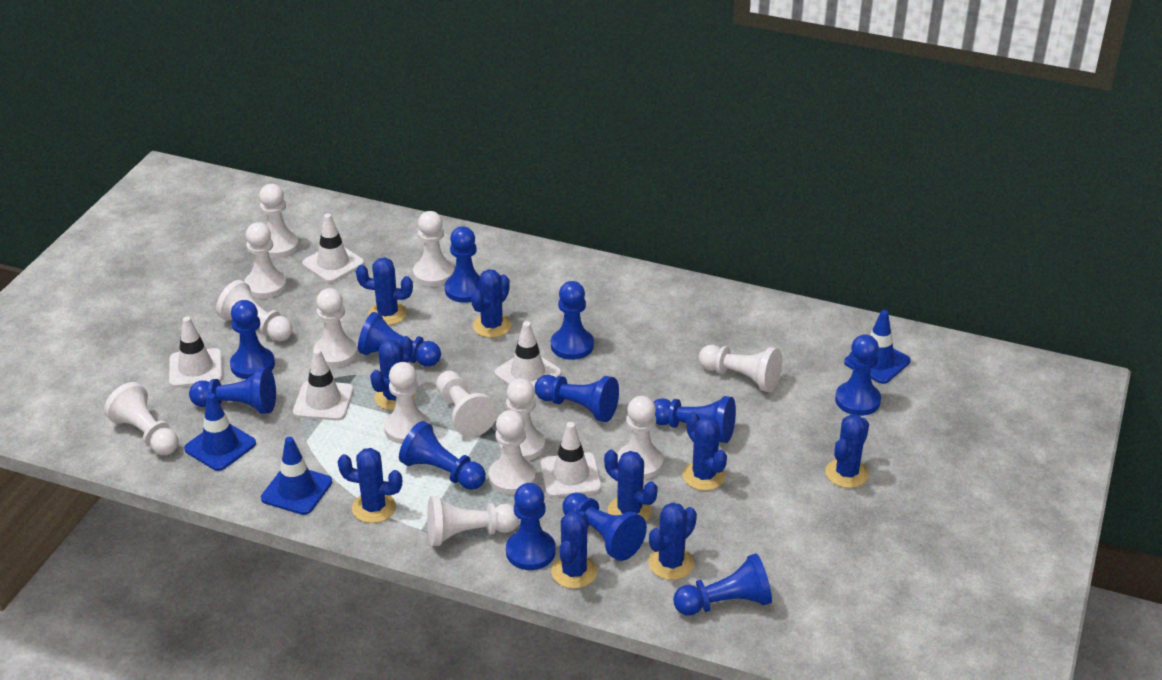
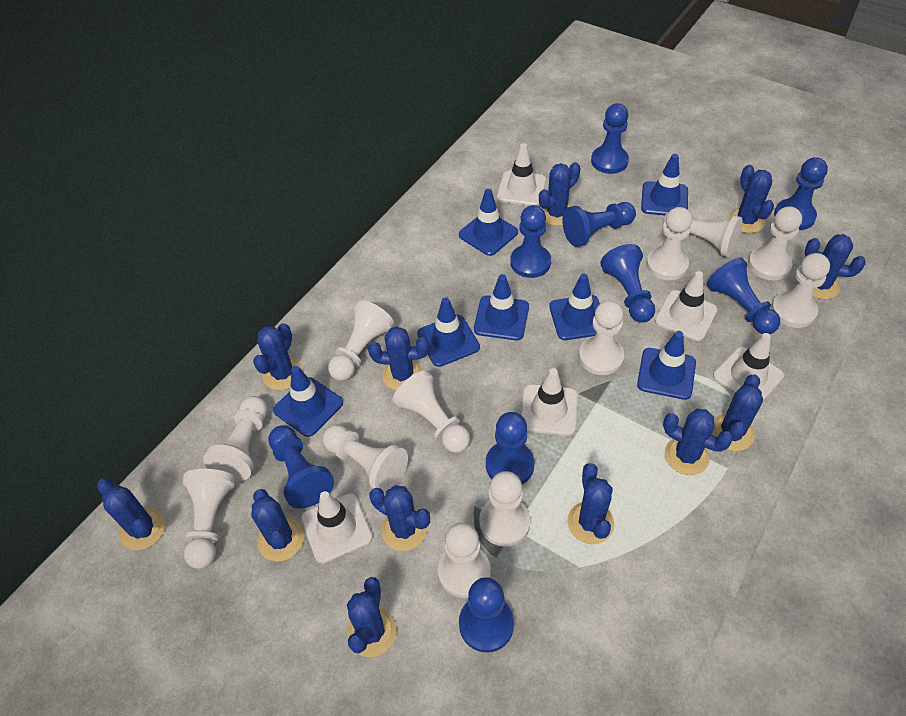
blue cactus: 9 -> 12
blue pawn: 12 -> 9
blue traffic cone: 3 -> 7
white pawn: 13 -> 12

